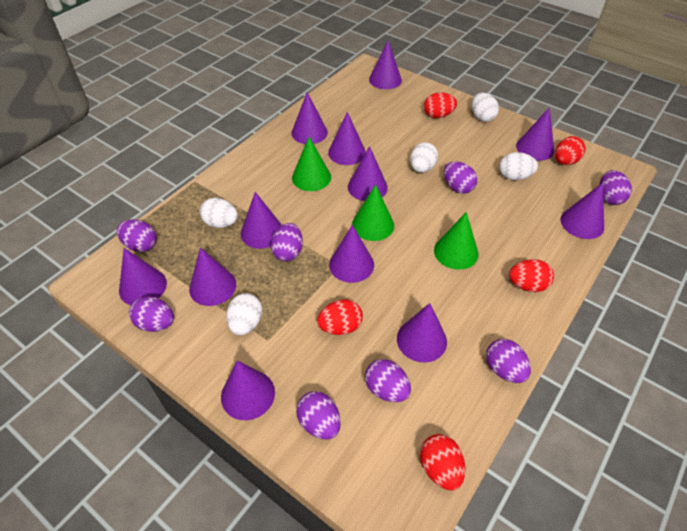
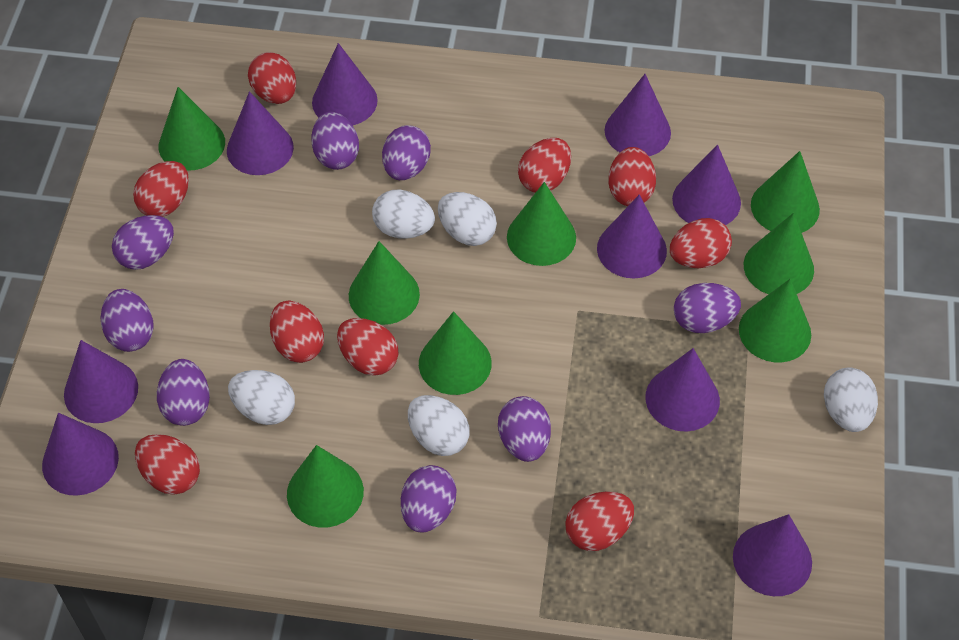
green cone: 3 -> 8
purple cone: 12 -> 9
red egg: 5 -> 9

